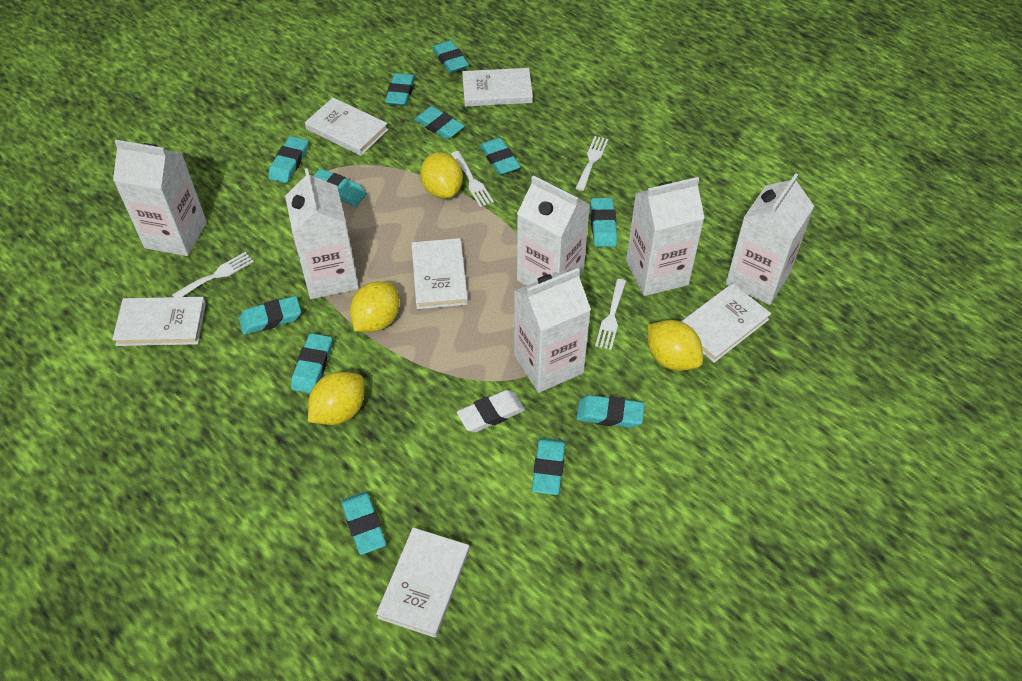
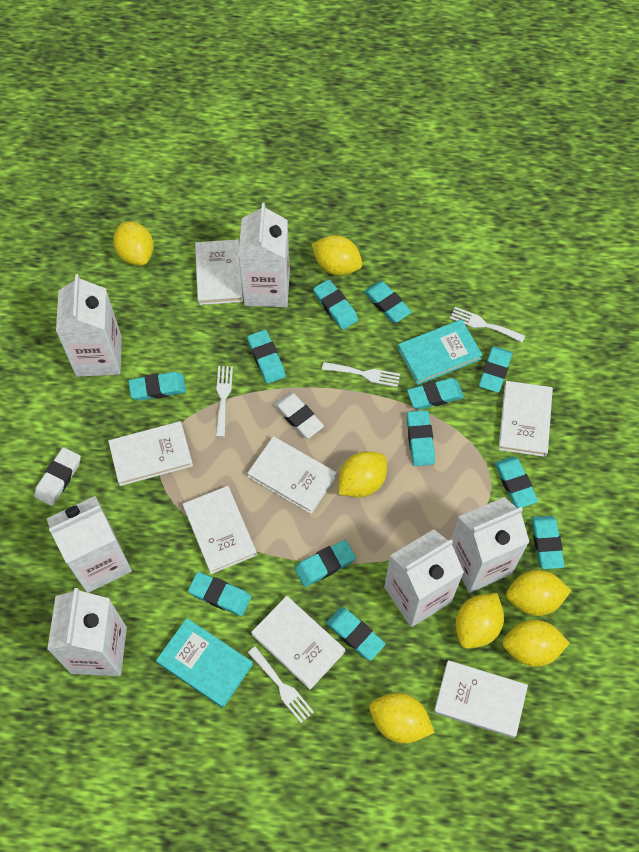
turquoise book: 0 -> 2
white book: 6 -> 7
white eraser: 1 -> 2
yellow lemon: 4 -> 7

